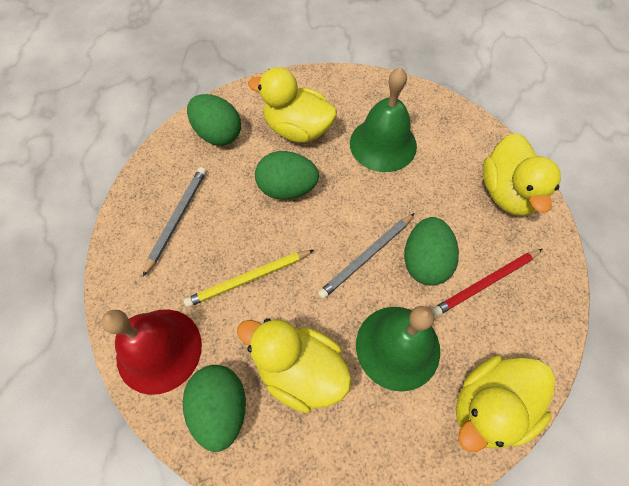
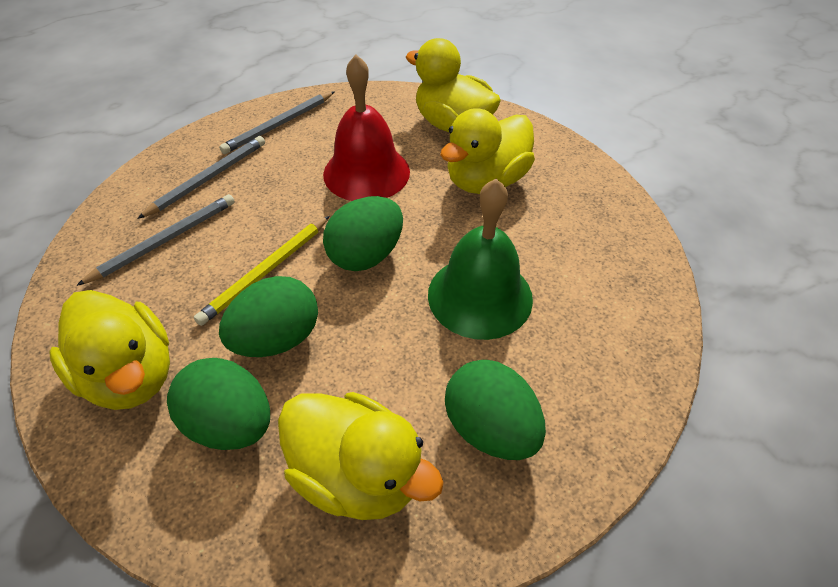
green bell: 2 -> 1
grey pencil: 2 -> 3
red pencil: 1 -> 0

